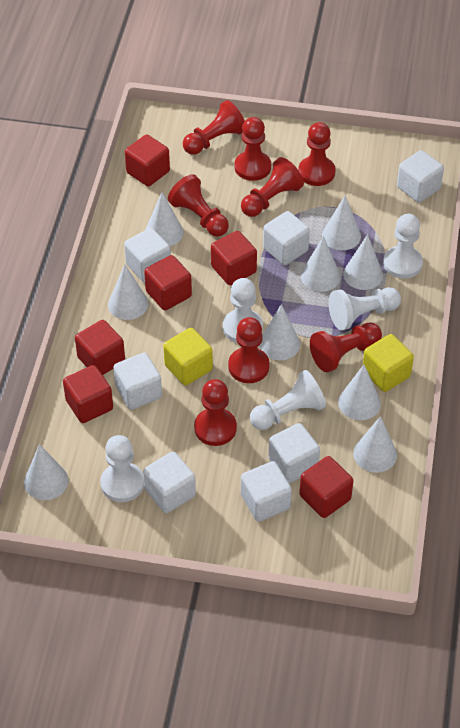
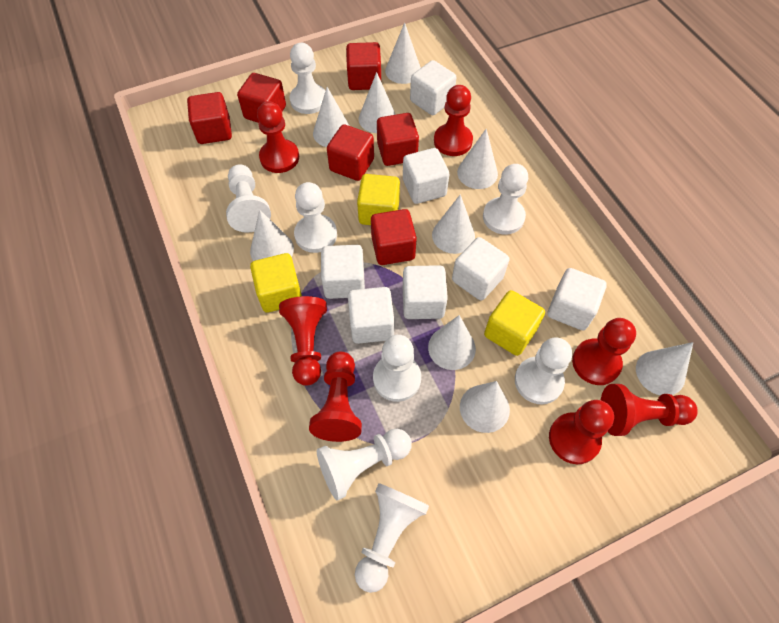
red pawn: 8 -> 7
white pawn: 5 -> 8
yellow cube: 2 -> 3

